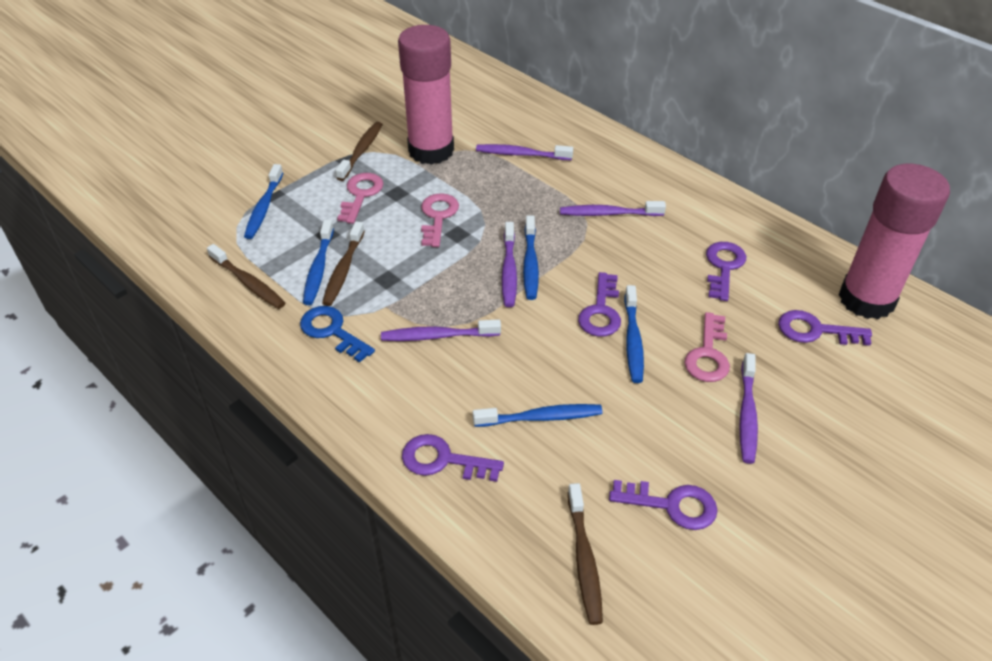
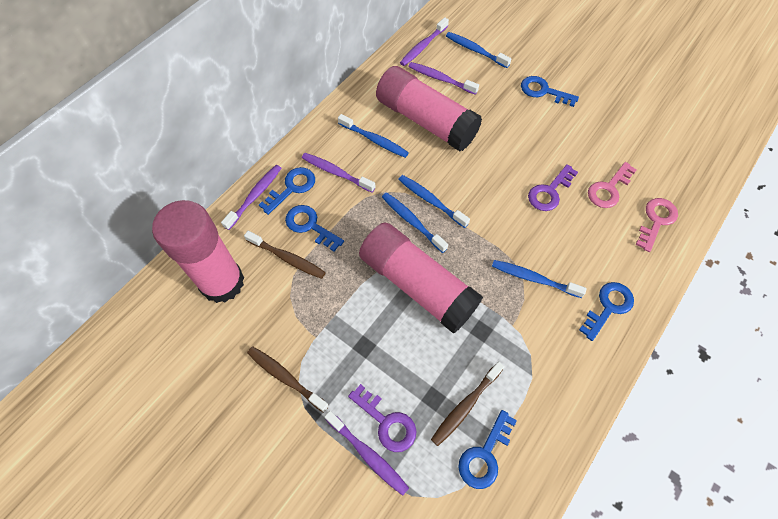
blue key: 1 -> 5
brown toothbrush: 4 -> 3
pink glue stick: 2 -> 3
pink key: 3 -> 2
purple key: 5 -> 2

